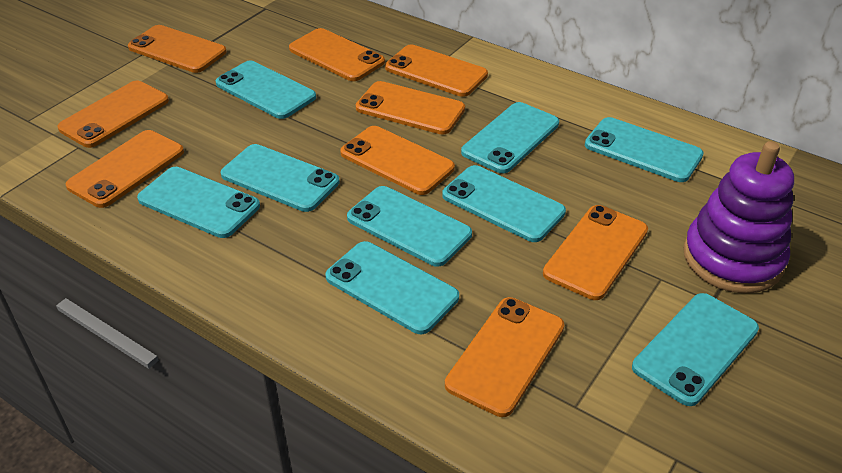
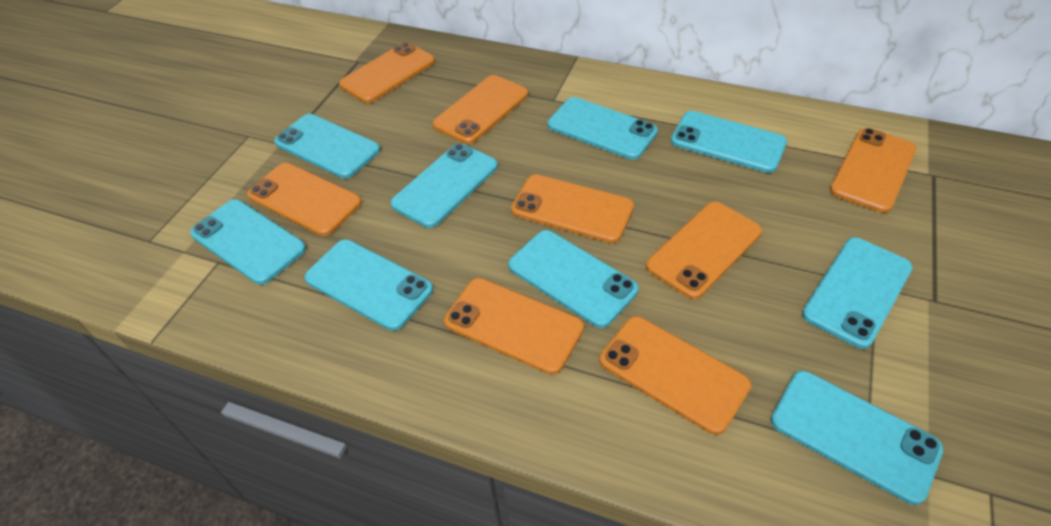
orange phone: 9 -> 8
purple stacking toy: 1 -> 0

